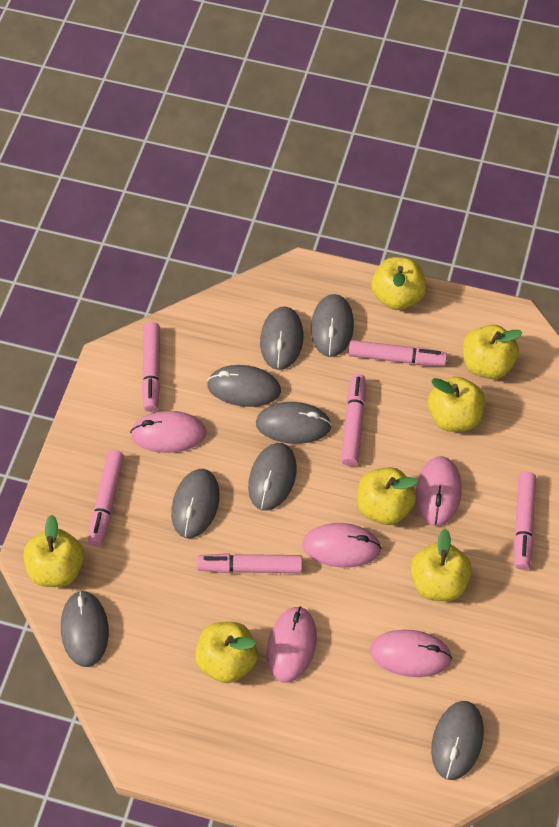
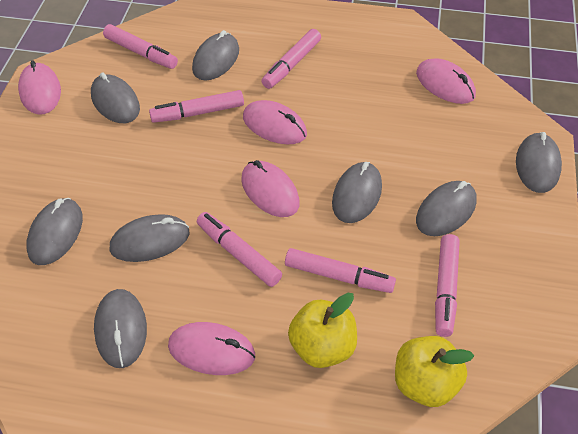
yellow apple: 7 -> 2

